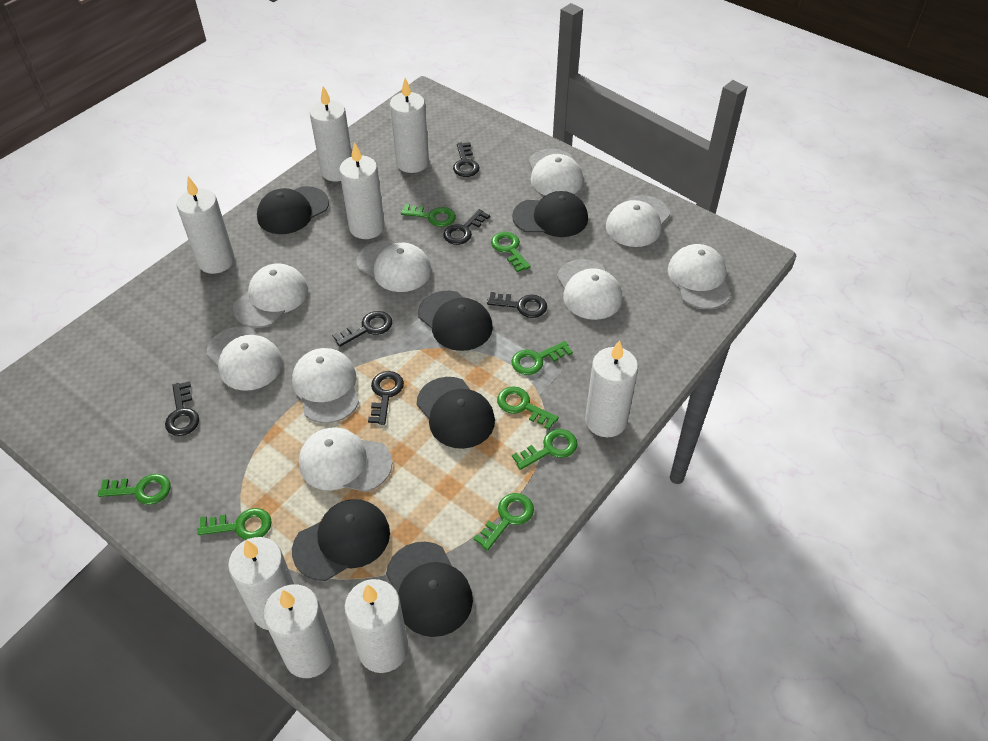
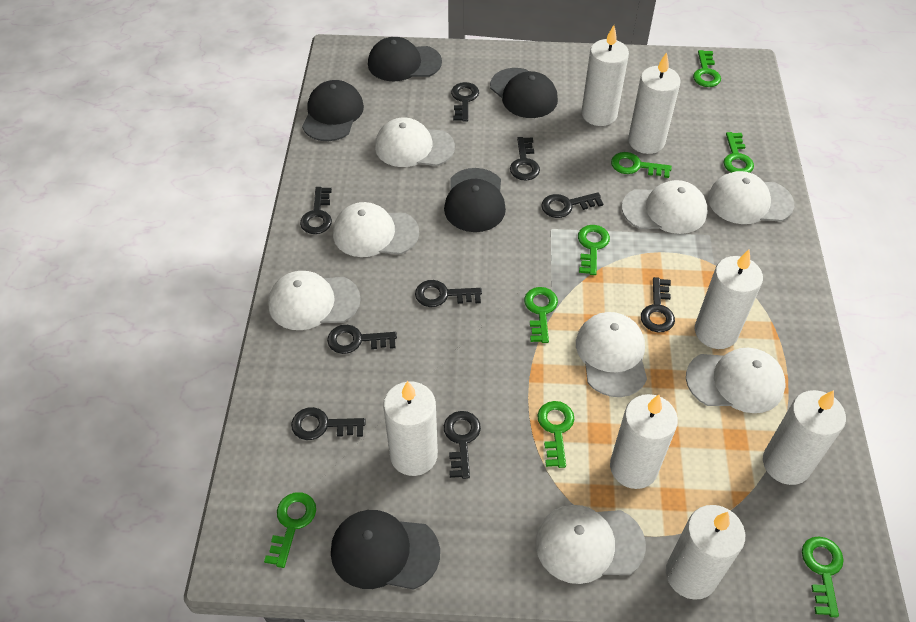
black cap: 6 -> 5
black key: 6 -> 9
white candle: 8 -> 7
white cap: 9 -> 8

